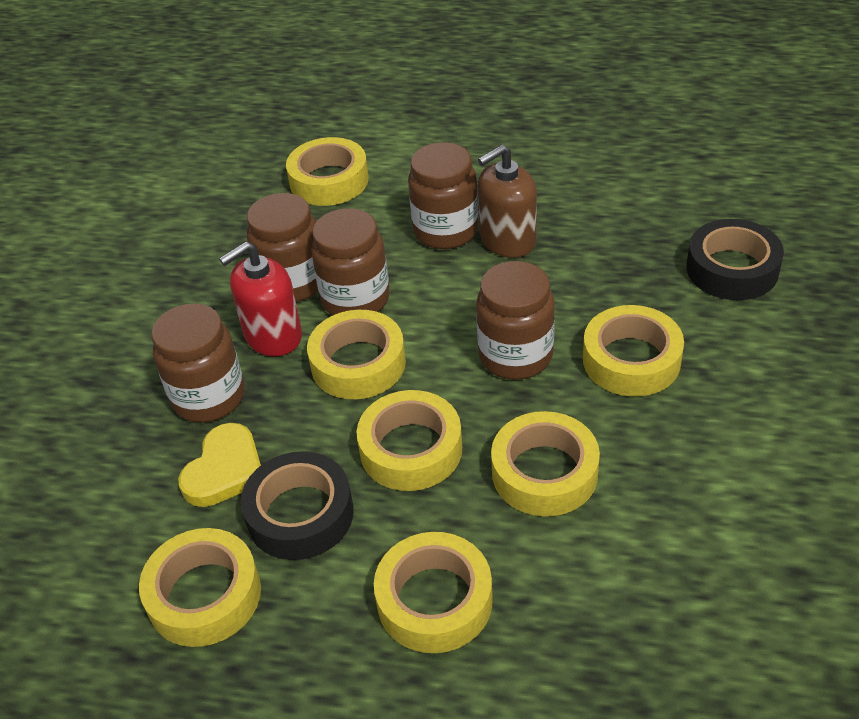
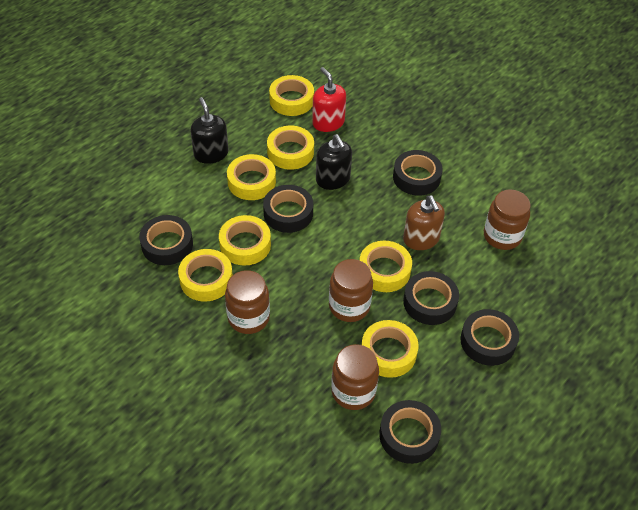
black soap dispenser: 0 -> 2
black tape: 2 -> 6
brown jar: 5 -> 4
yellow heart: 1 -> 0

